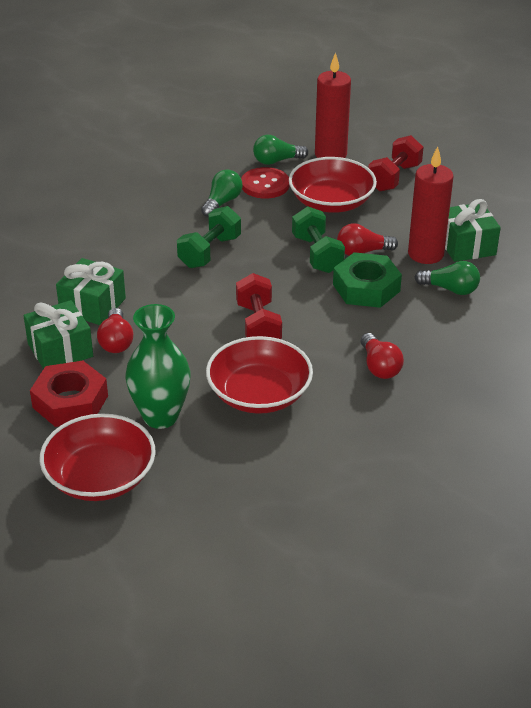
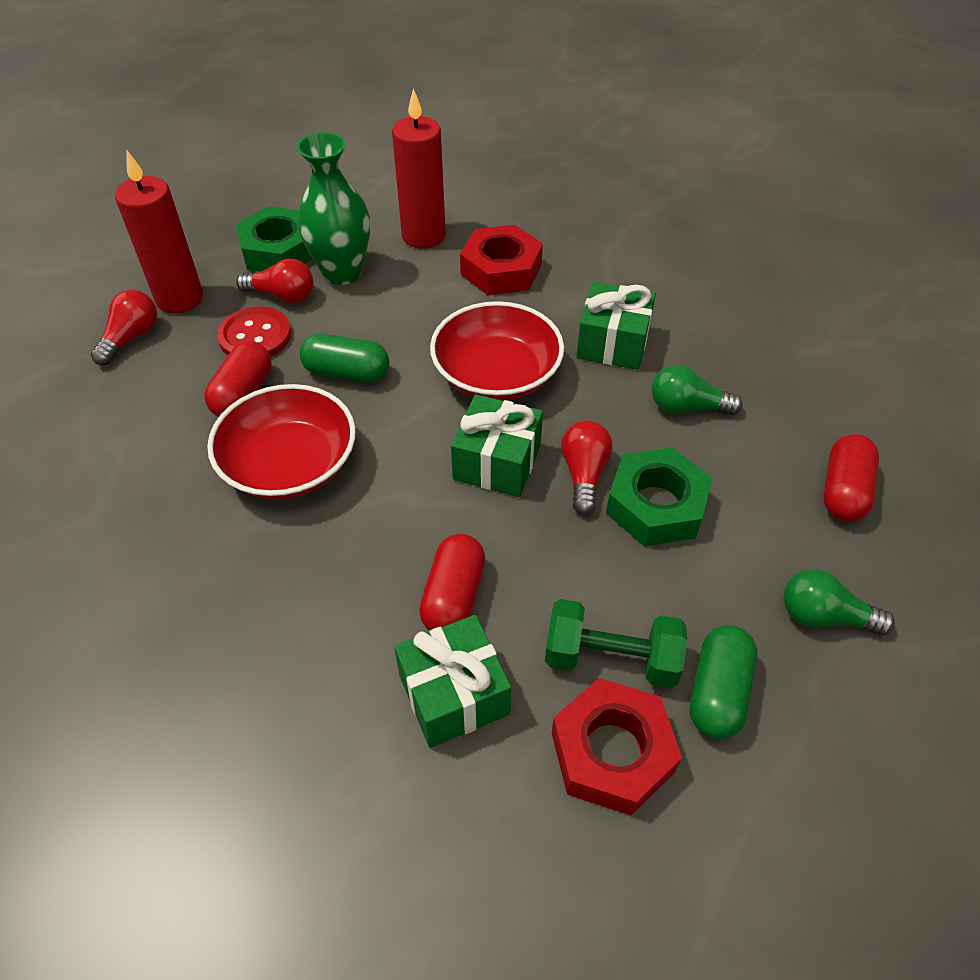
green capsule: 0 -> 2
green dumbbell: 2 -> 1
green light bulb: 3 -> 2
green nut: 1 -> 2
red bowl: 3 -> 2
red capsule: 0 -> 3
red dumbbell: 2 -> 0
red nut: 1 -> 2

